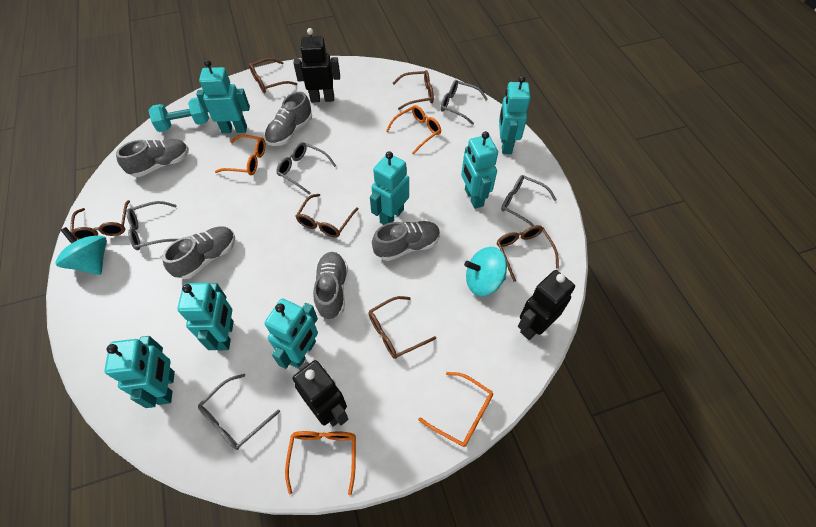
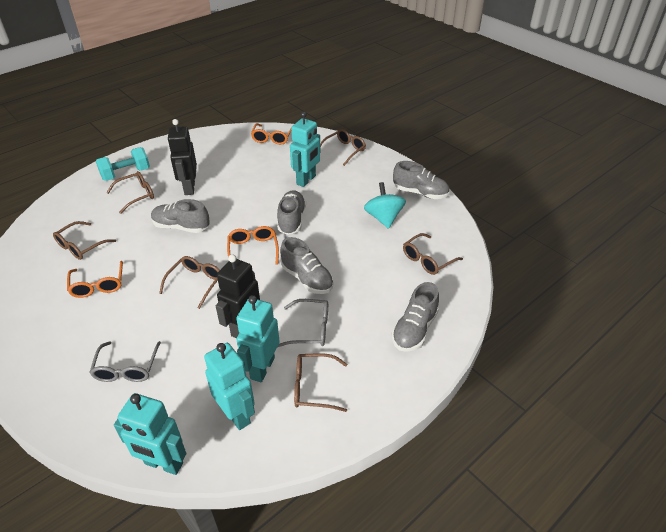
black robot: 3 -> 2
grey glasses: 5 -> 2
orange glasses: 4 -> 3
turquoise robot: 7 -> 4
turquoise spinning top: 2 -> 1

